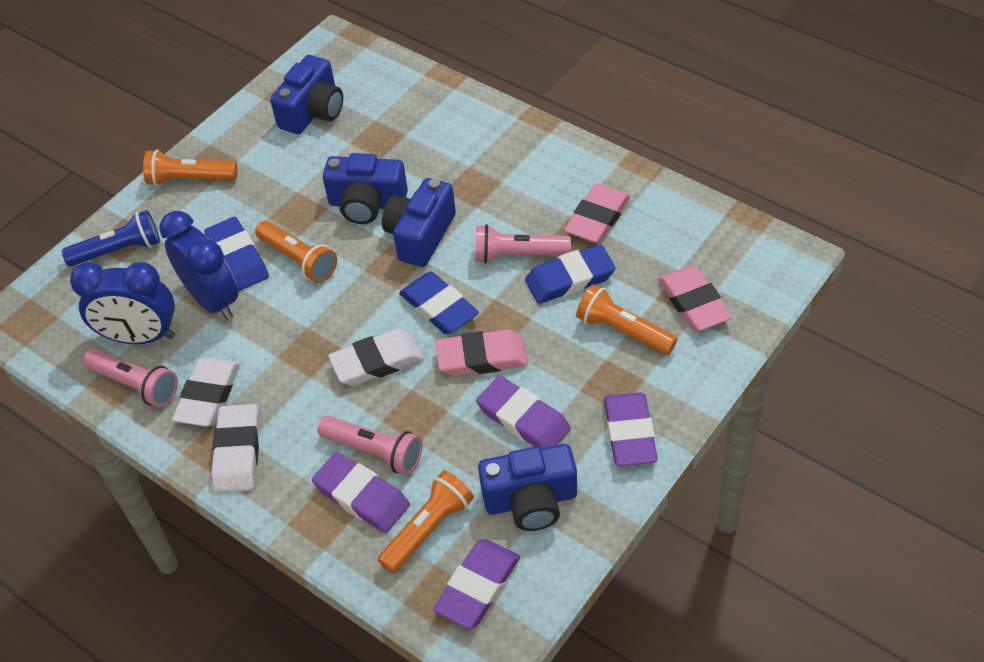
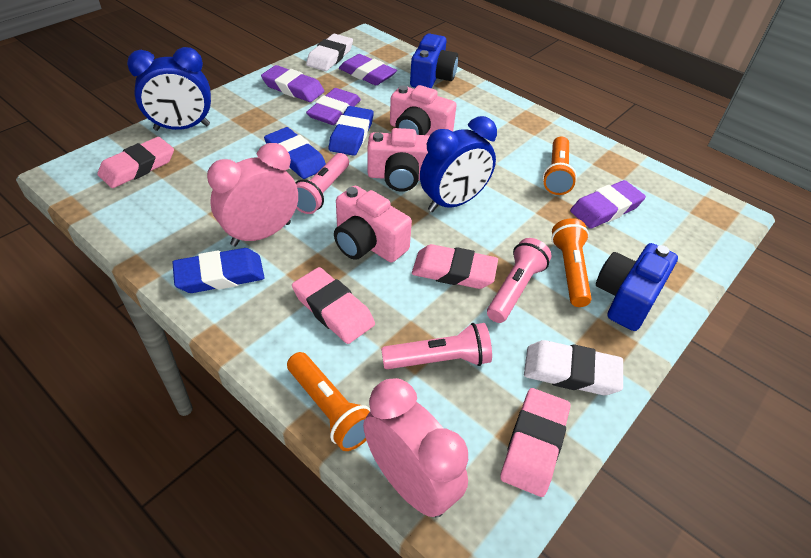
blue camera: 4 -> 2
blue flashlight: 1 -> 0
orange flashlight: 4 -> 3
pink camera: 0 -> 3
pink clock: 0 -> 2
pink eraser: 3 -> 4
white eraser: 3 -> 2

